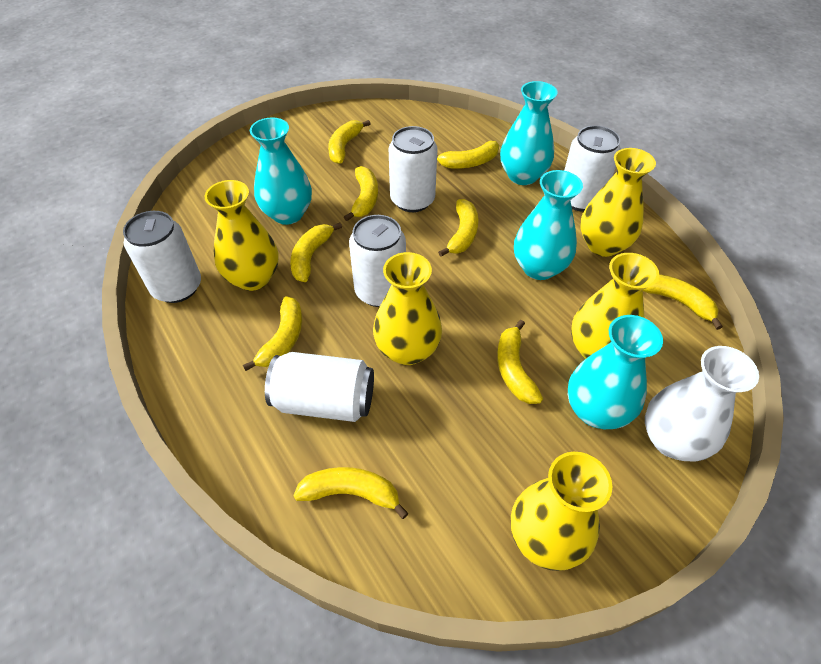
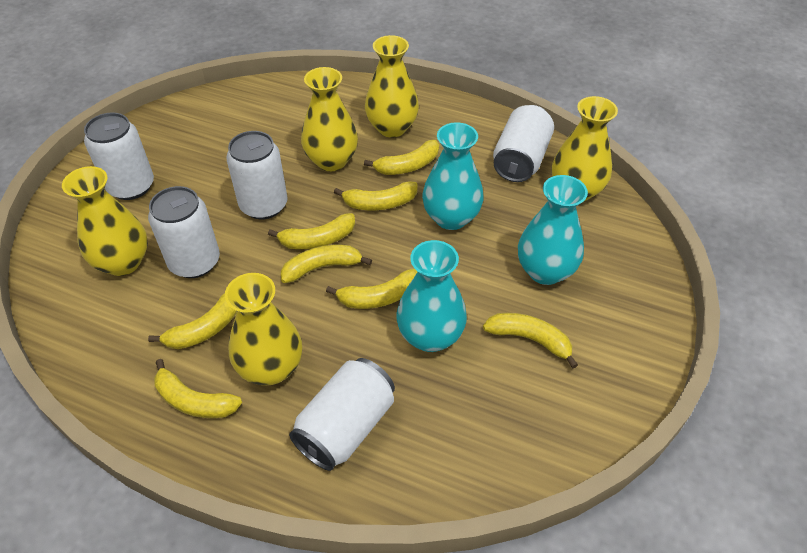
turquoise vase: 4 -> 3
white vase: 1 -> 0
yellow banana: 9 -> 8

